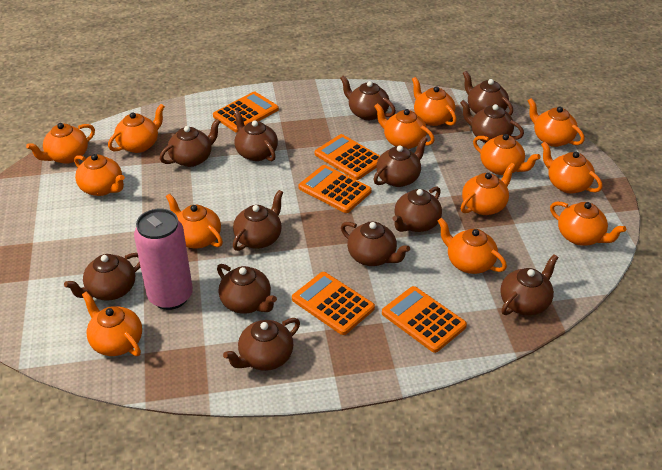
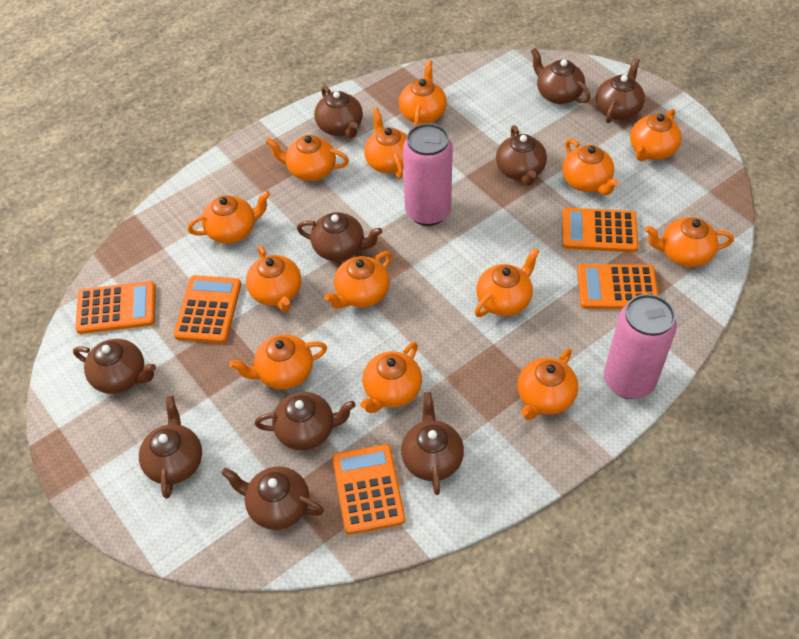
brown teapot: 13 -> 10
pink can: 1 -> 2

